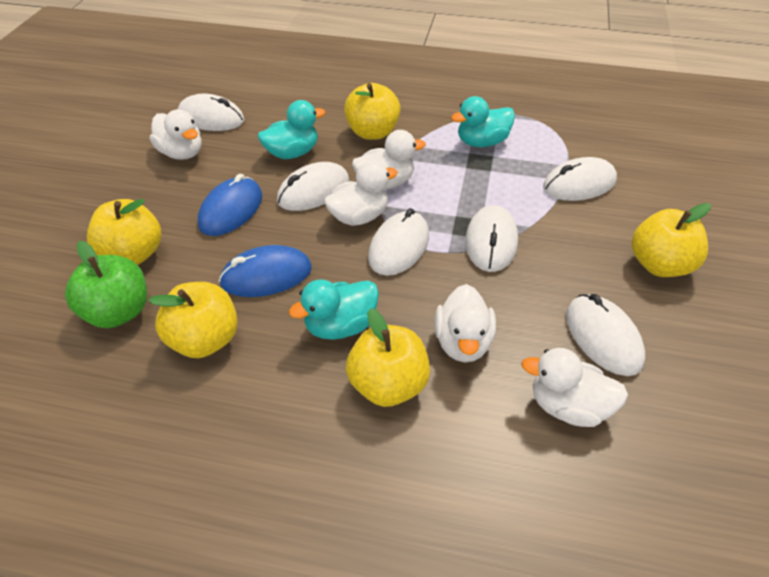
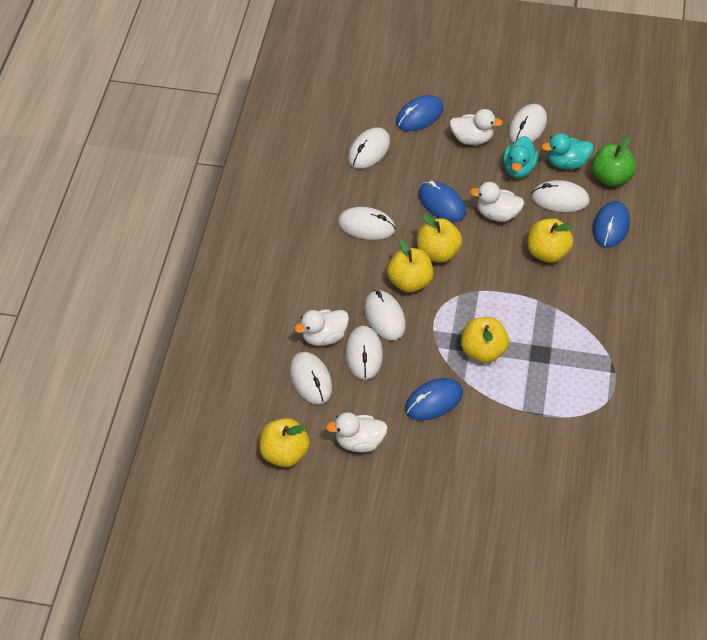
blue mouse: 2 -> 4
turquoise duck: 3 -> 2
white duck: 5 -> 4
white mouse: 6 -> 7

